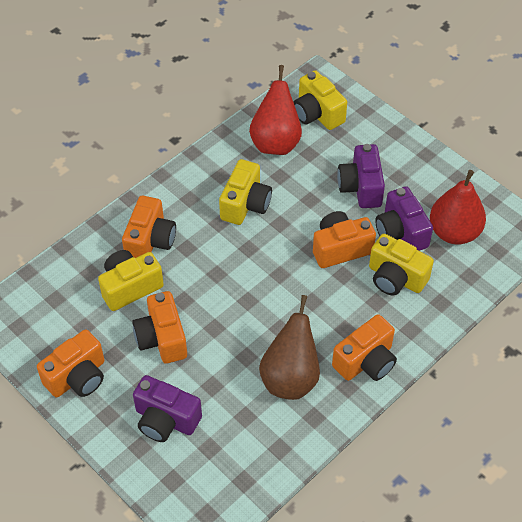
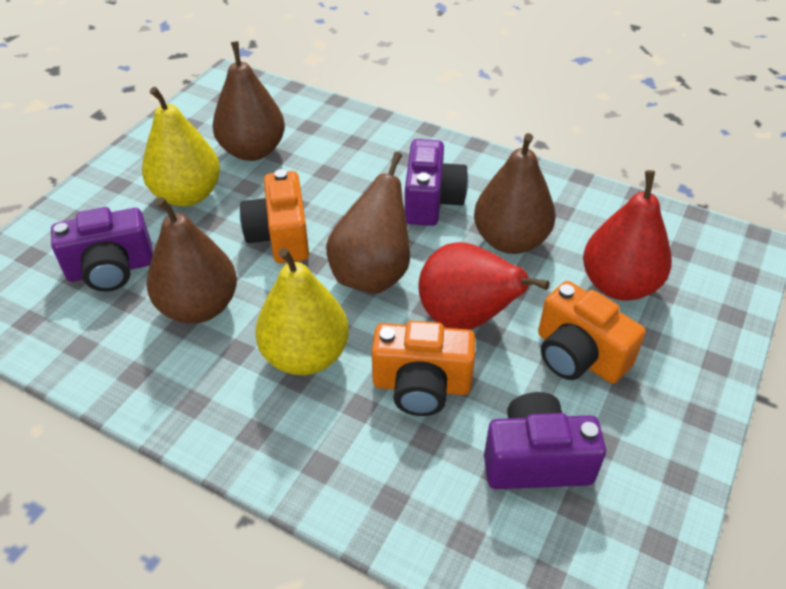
brown pear: 1 -> 4
orange camera: 5 -> 3
yellow camera: 4 -> 0
yellow pear: 0 -> 2

